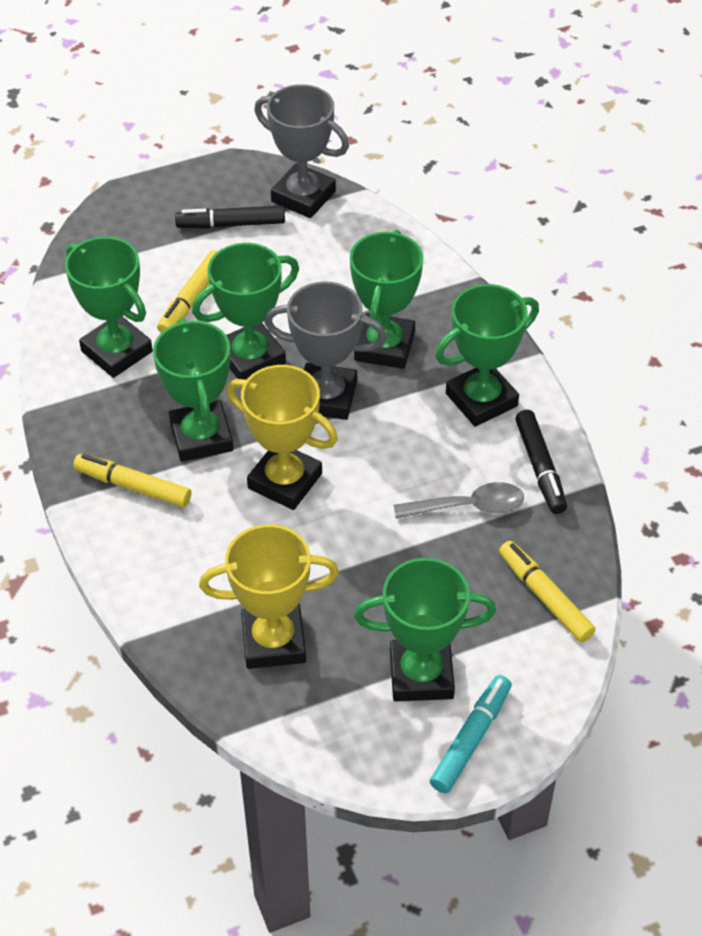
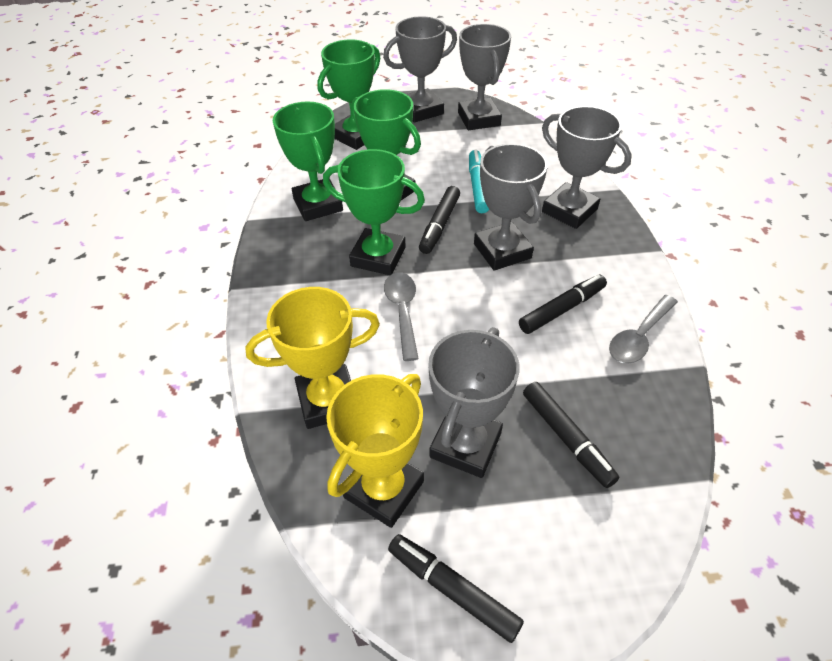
black marker: 2 -> 4
green trophy: 6 -> 4
grey spoon: 1 -> 2
grey trophy: 2 -> 5
yellow marker: 3 -> 0

